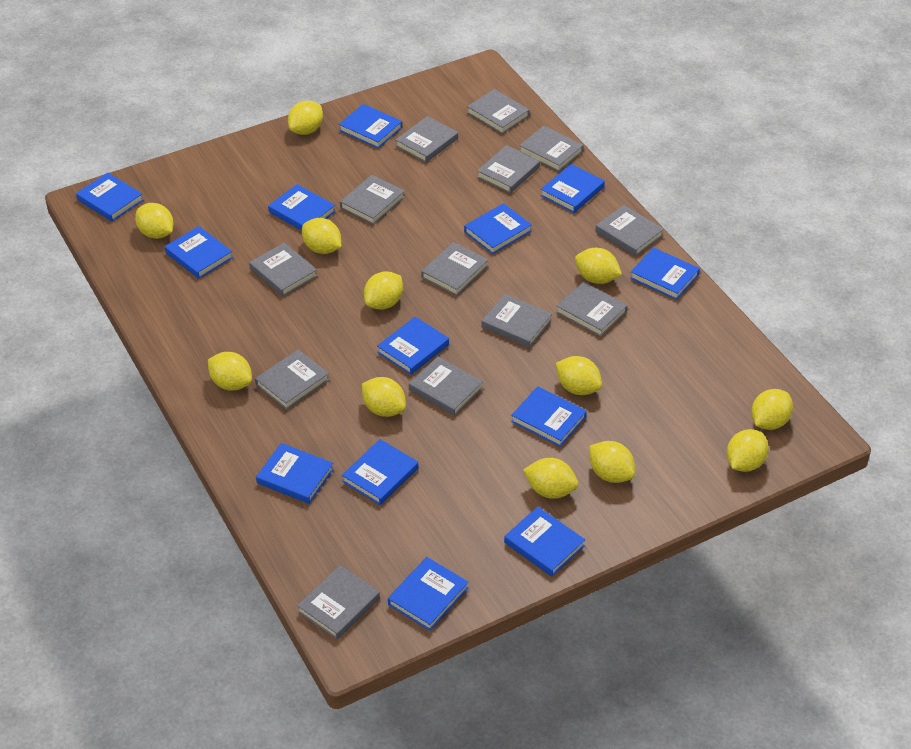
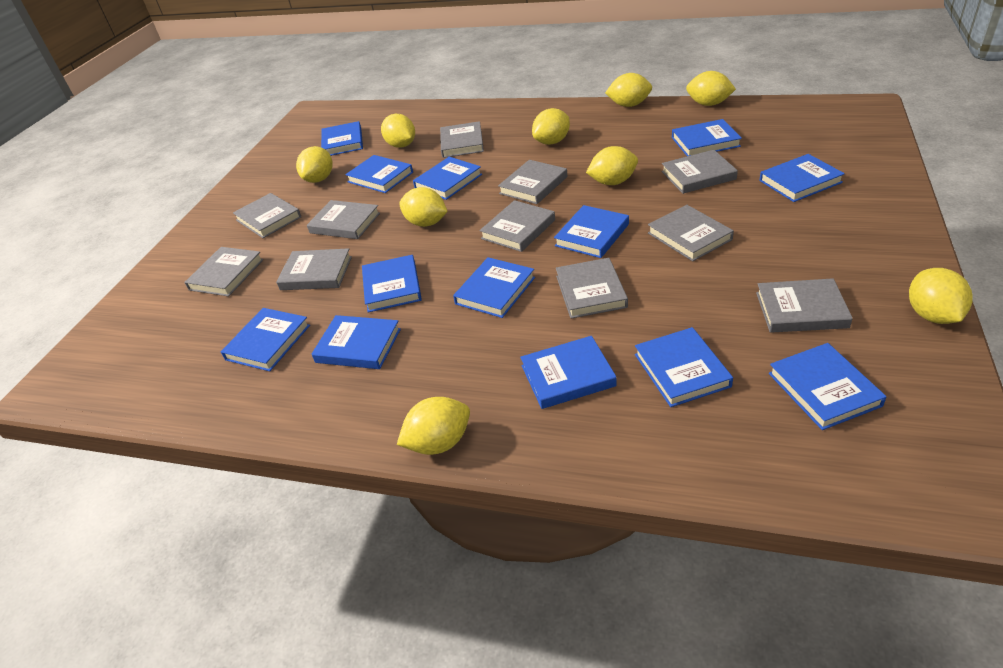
grey book: 13 -> 11
yellow lemon: 12 -> 9

